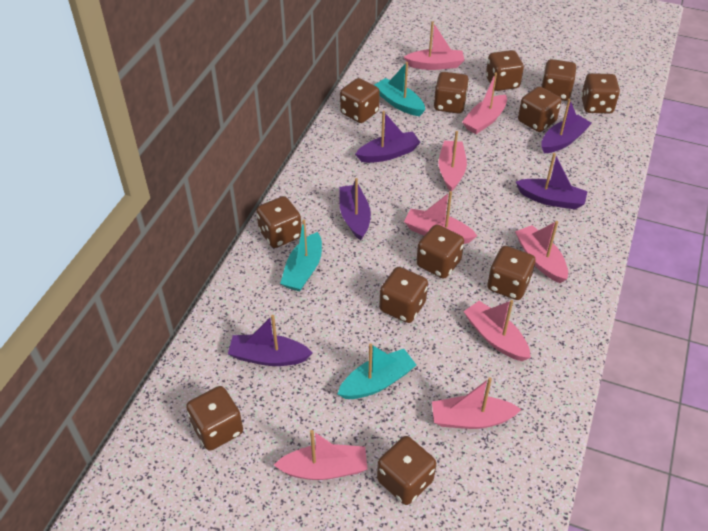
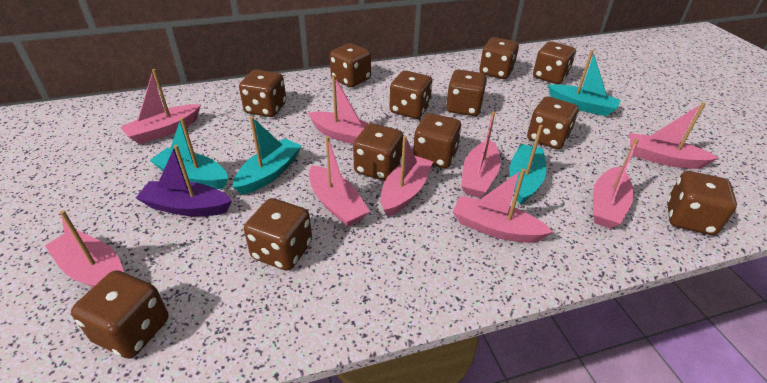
pink boat: 8 -> 9
purple boat: 5 -> 1
turquoise boat: 3 -> 4

